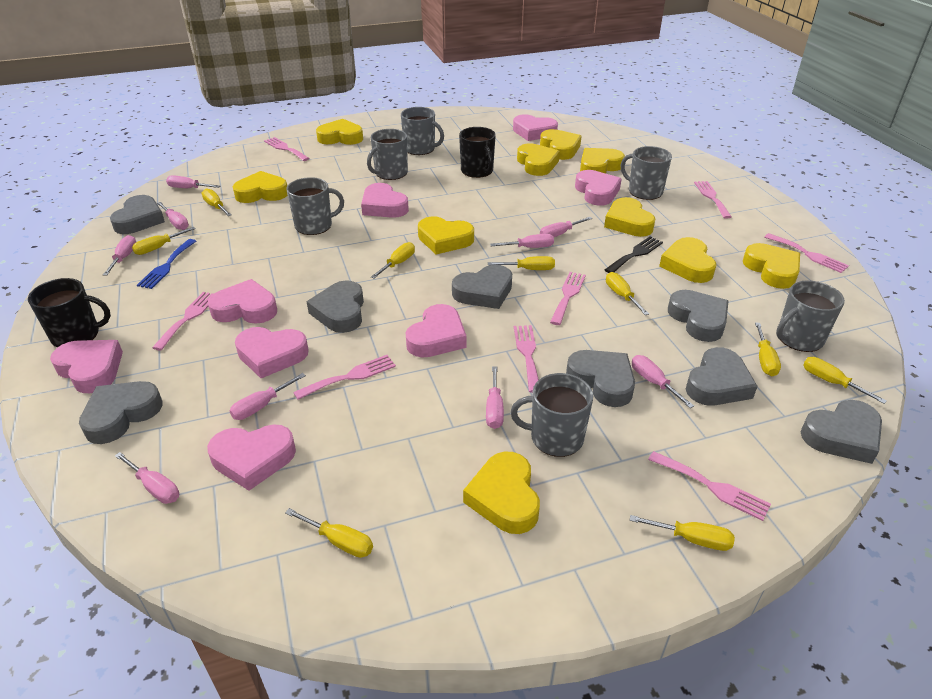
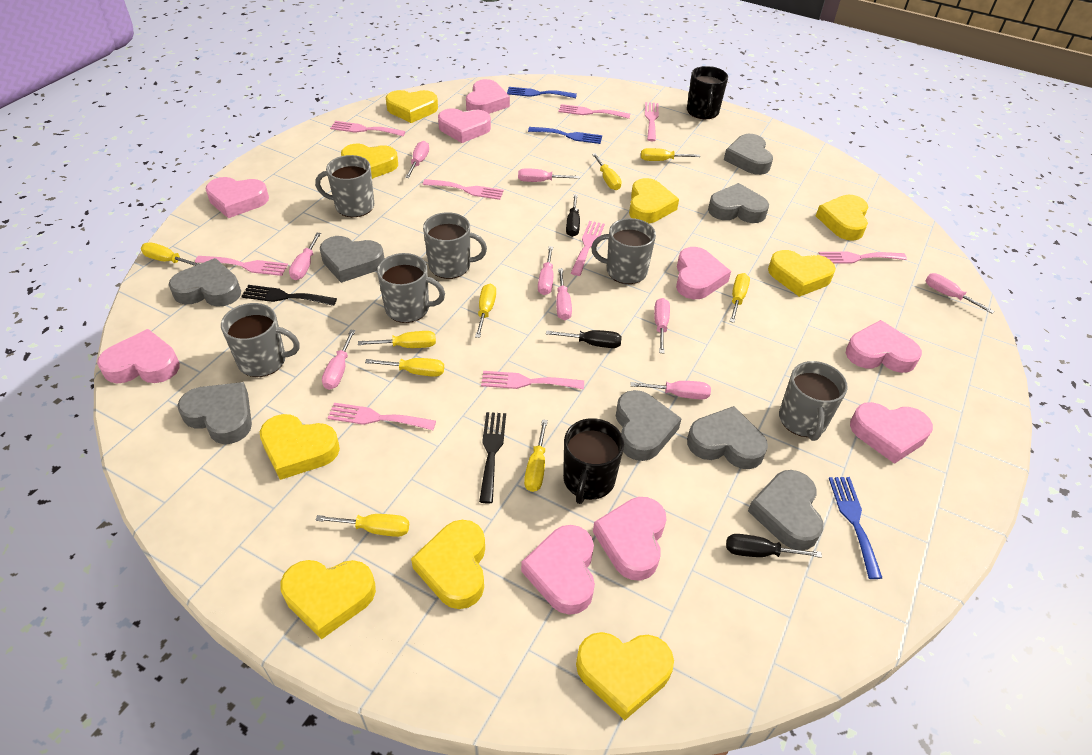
black fork: 1 -> 2
black screwdriver: 0 -> 3
blue fork: 1 -> 3
pink fork: 8 -> 9
pink heart: 8 -> 9
yellow heart: 10 -> 9

